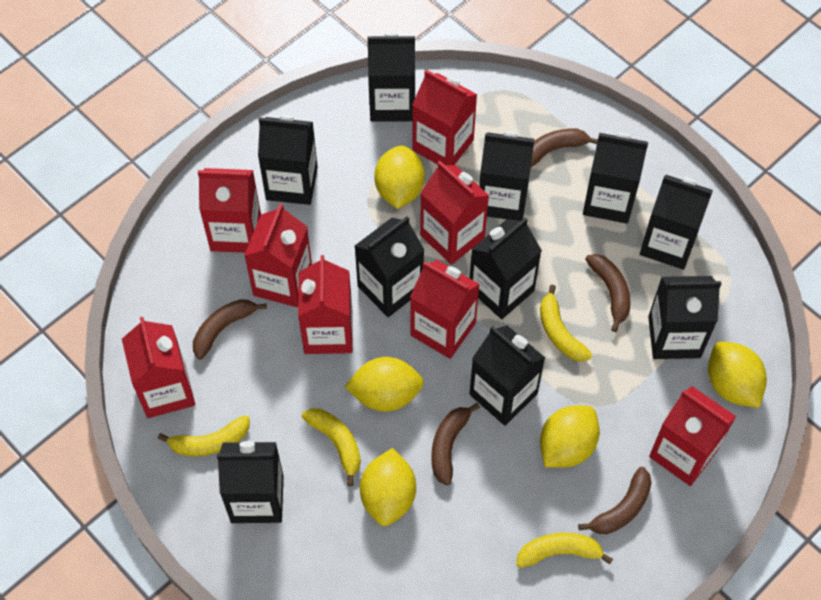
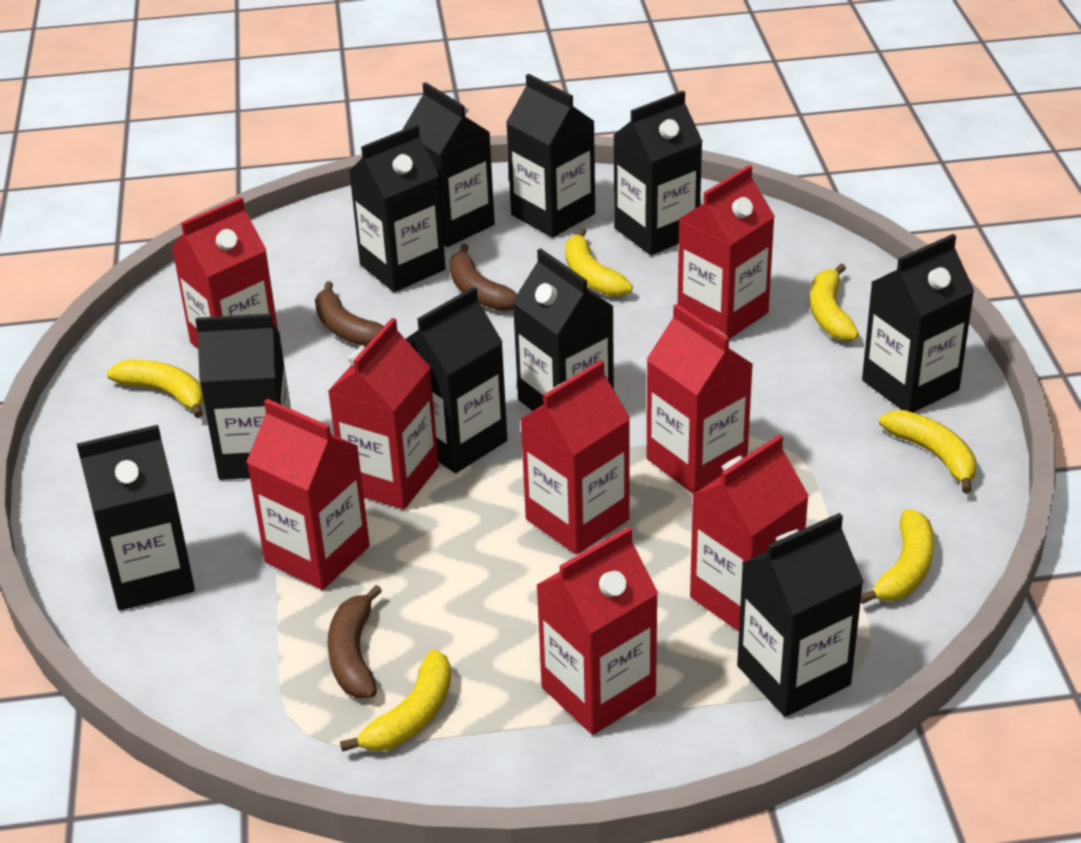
brown banana: 5 -> 3
yellow banana: 4 -> 6
yellow lemon: 5 -> 0

